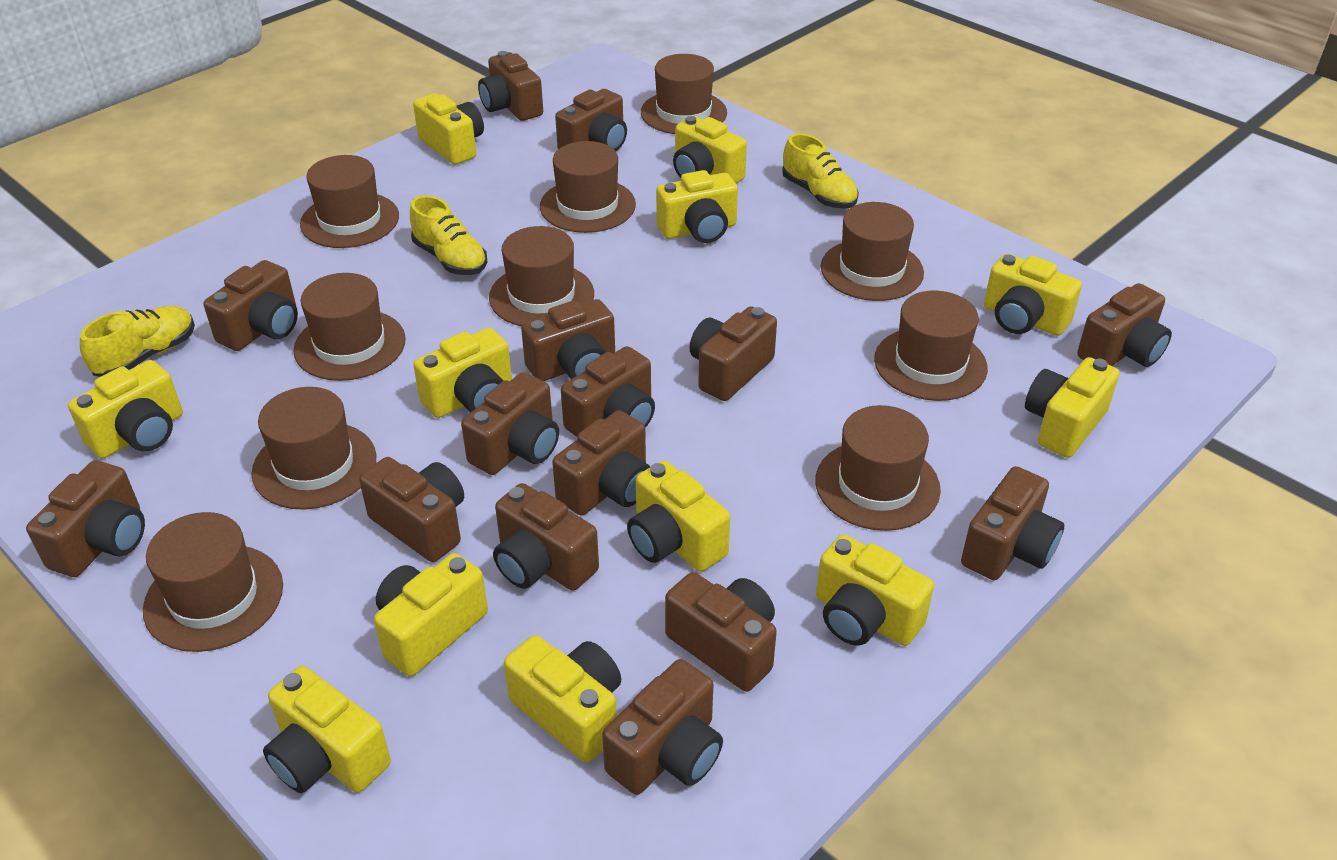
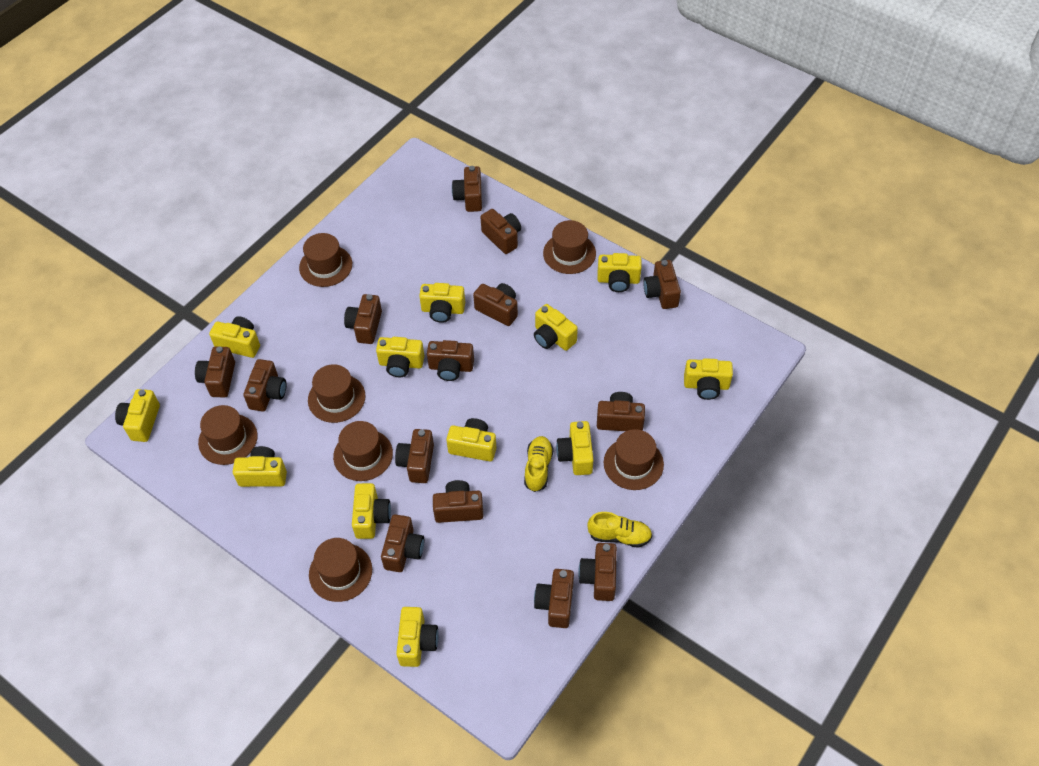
brown camera: 15 -> 14
brown hat: 10 -> 7
yellow shoe: 3 -> 2

